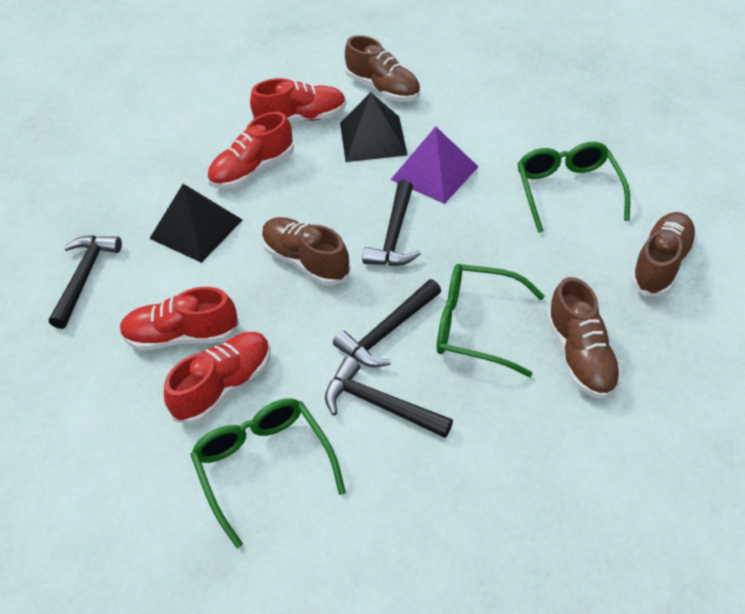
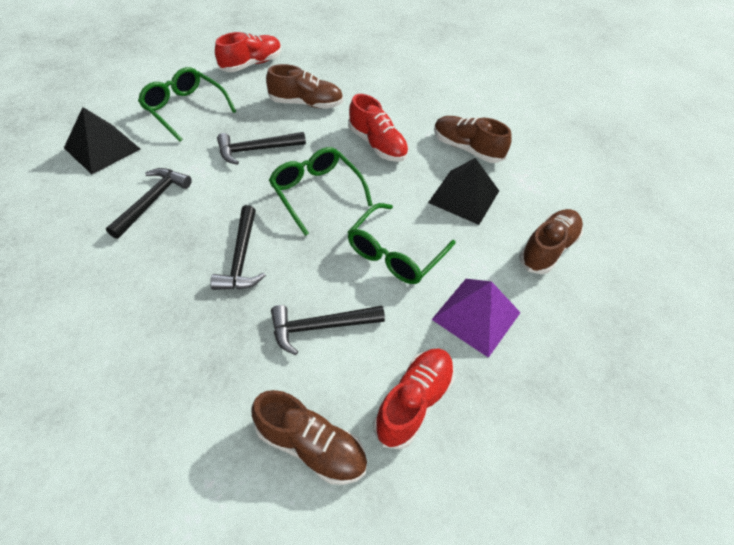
red shoe: 4 -> 3

